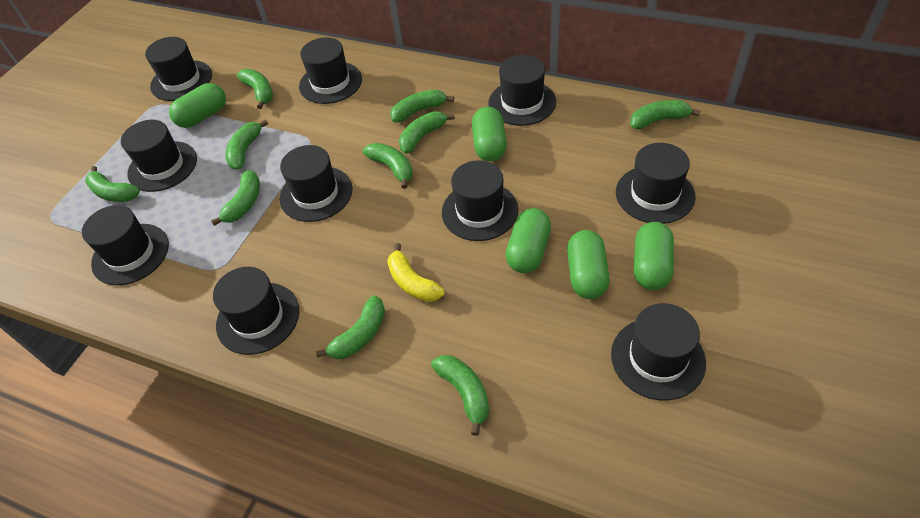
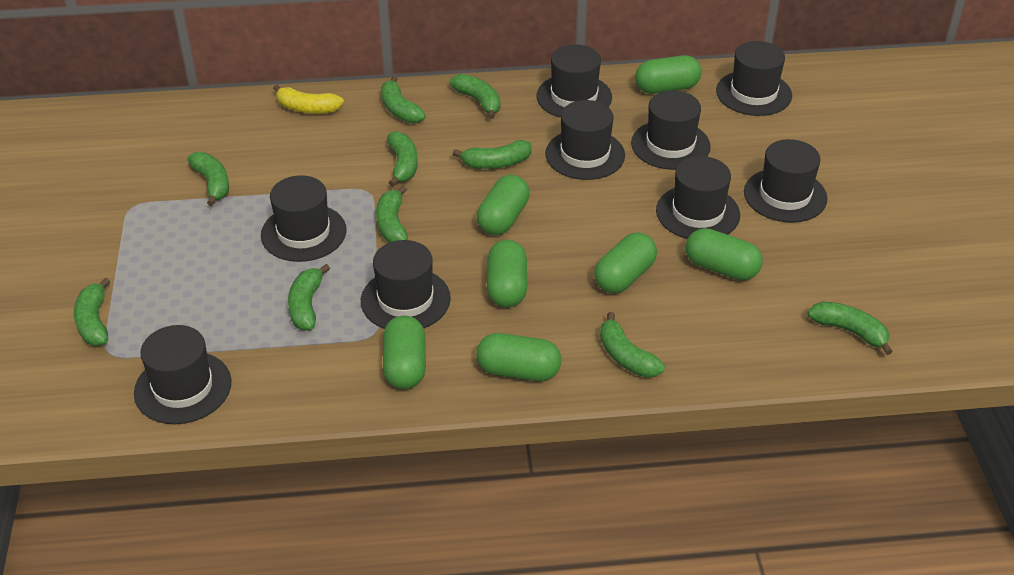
black hat: 10 -> 9
green capsule: 5 -> 7

